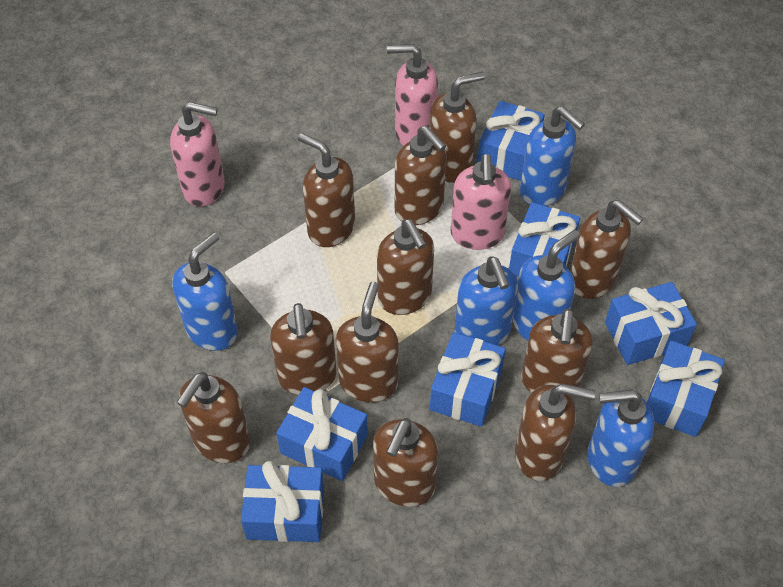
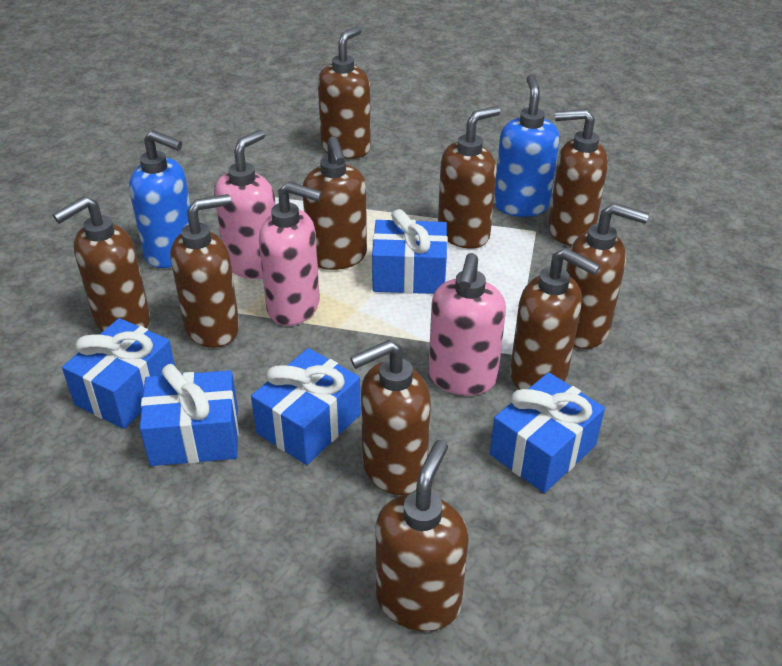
blue gift: 7 -> 5
blue soap dispenser: 5 -> 2
brown soap dispenser: 11 -> 10

